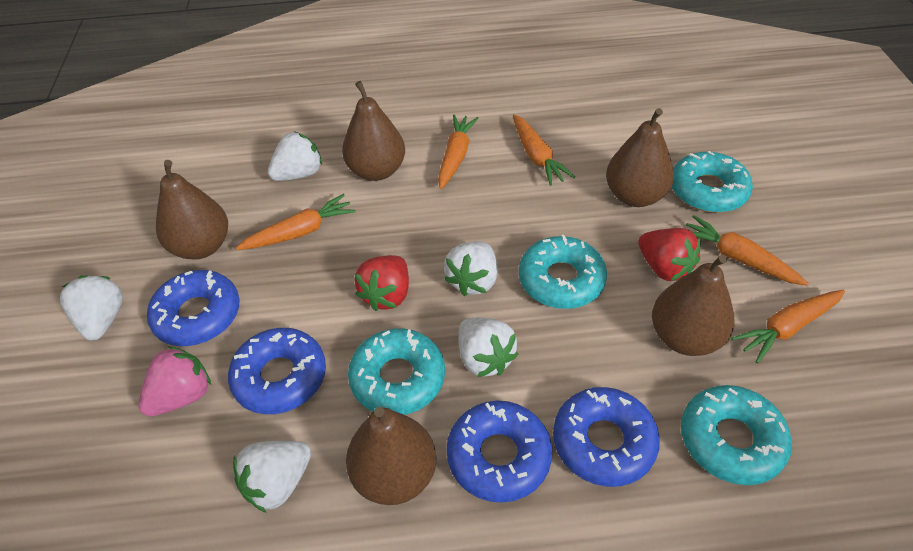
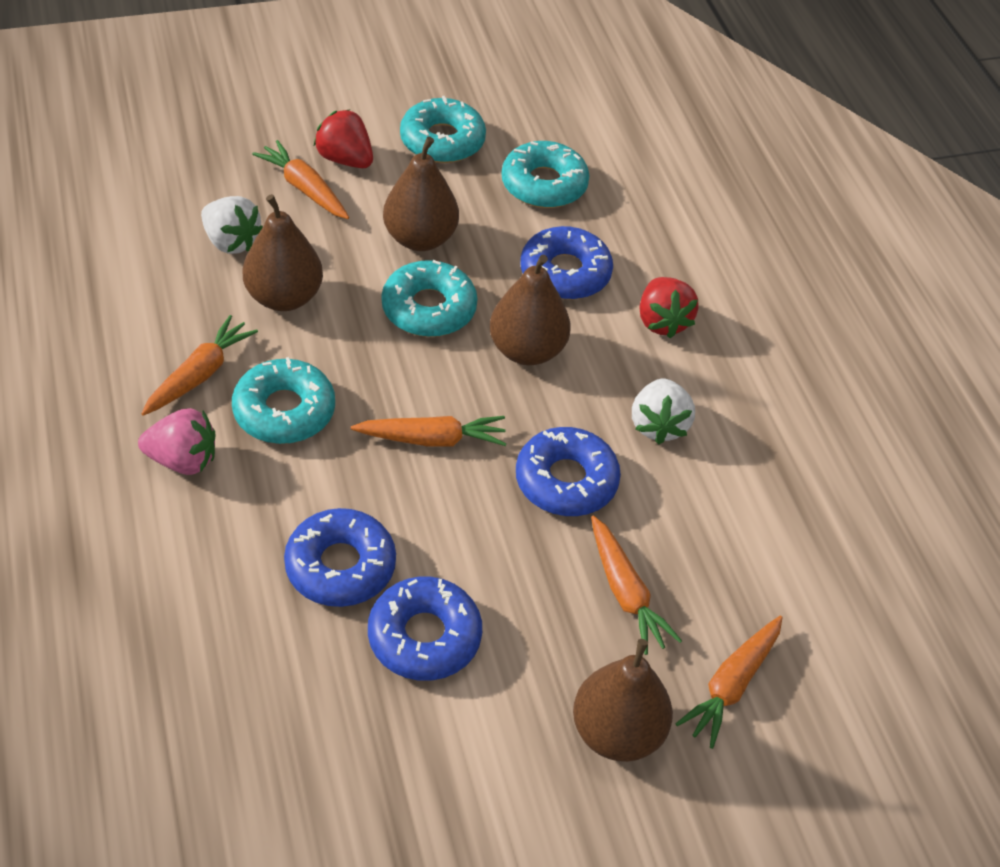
brown pear: 5 -> 4
white strawberry: 5 -> 2

